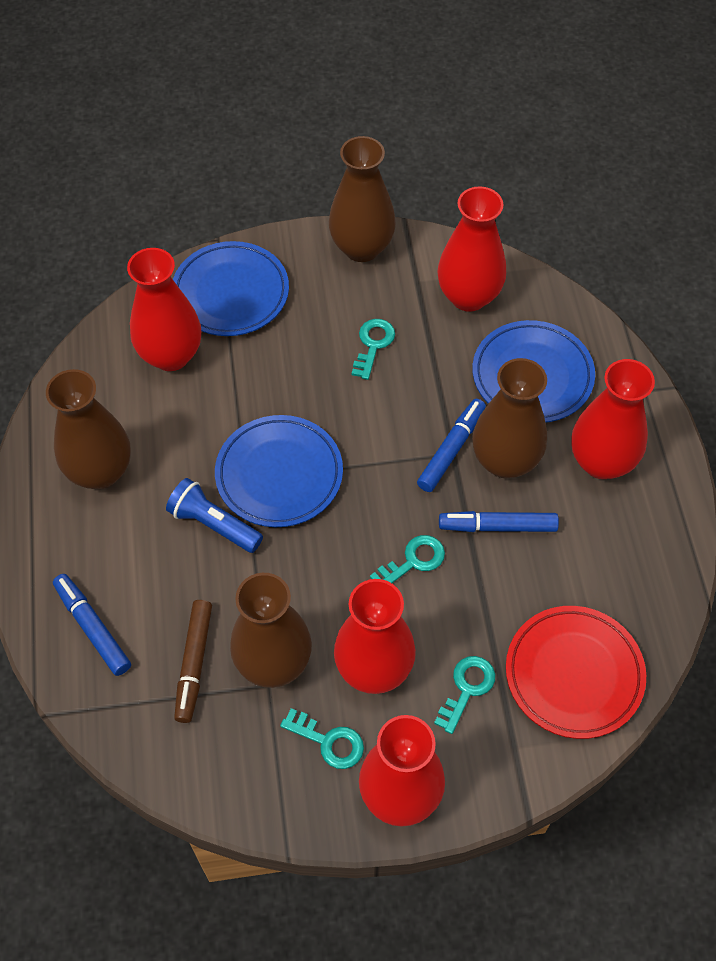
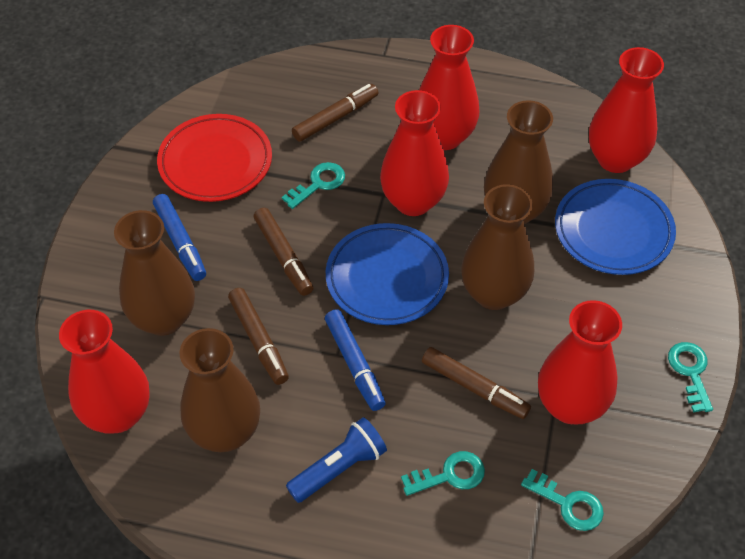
blue marker: 3 -> 2
blue plate: 3 -> 2
brown marker: 1 -> 4

